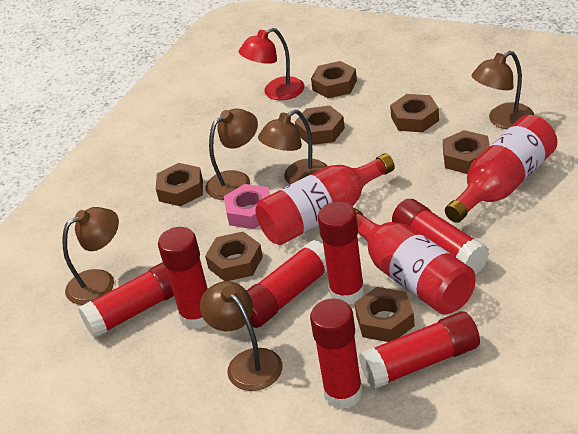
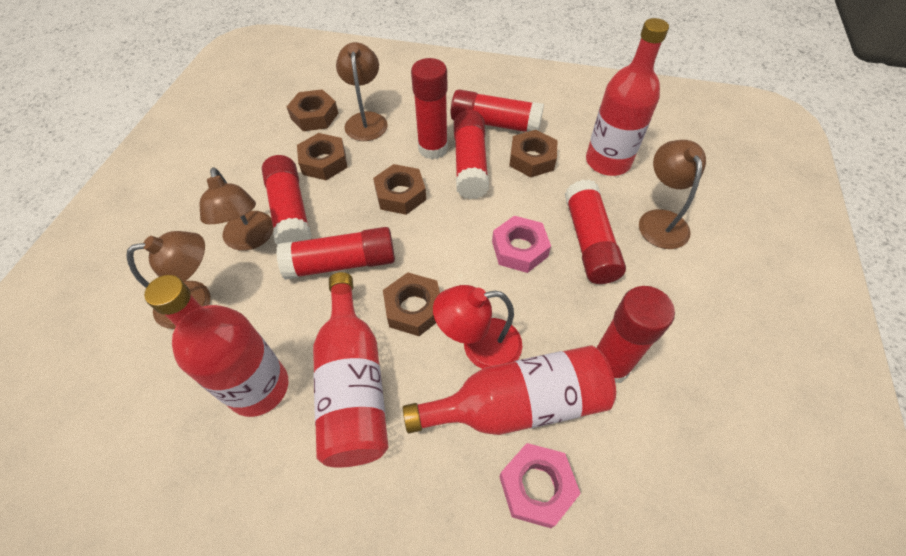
brown lamp: 5 -> 4
brown nut: 7 -> 5
pink nut: 1 -> 2
red bottle: 3 -> 4

